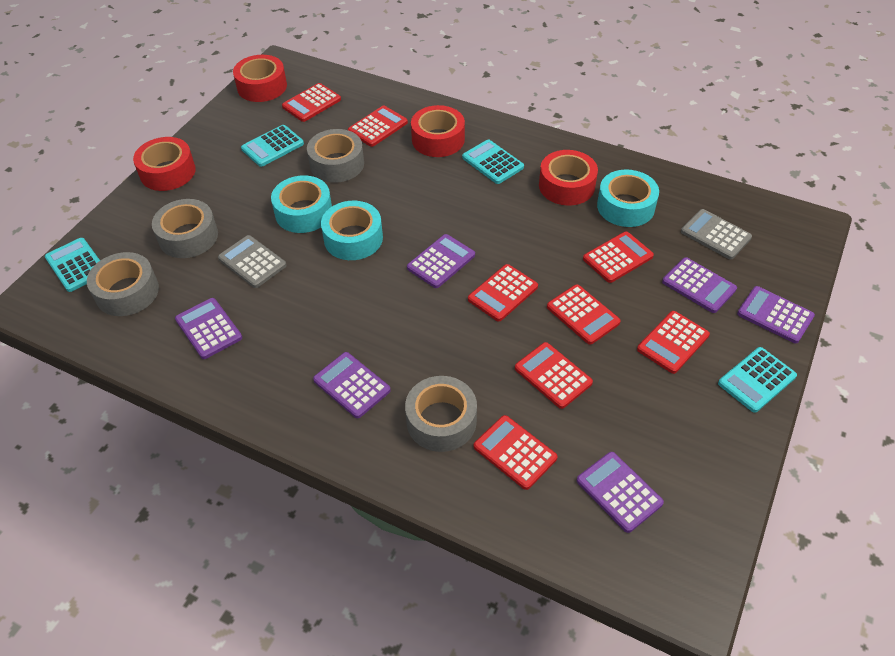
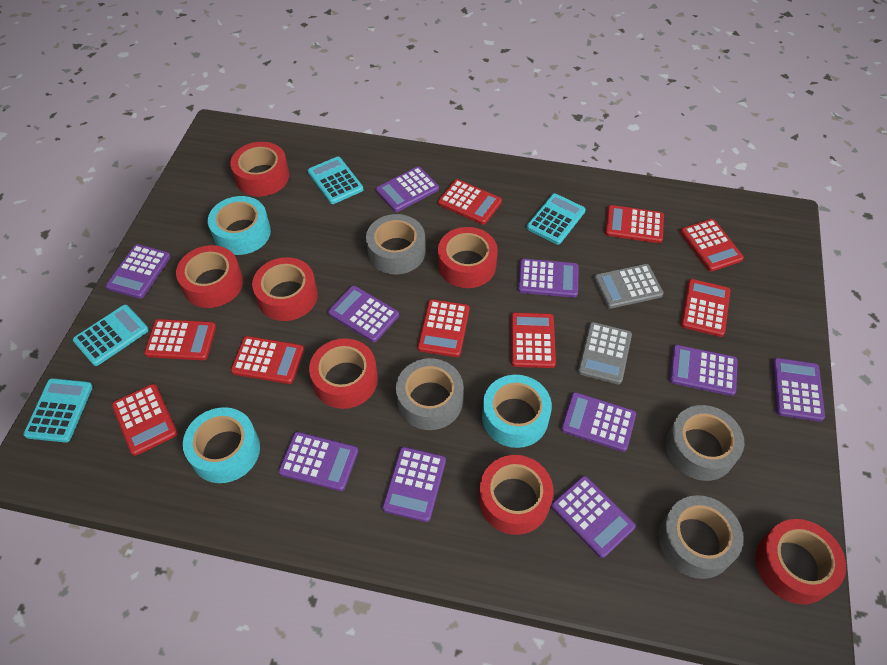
purple calculator: 6 -> 10
red calculator: 8 -> 9
red tape: 4 -> 7

